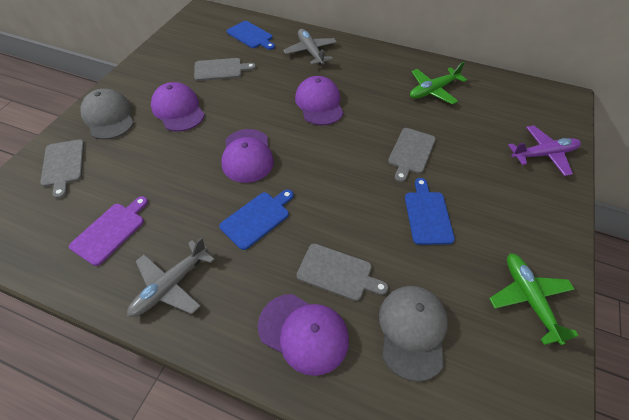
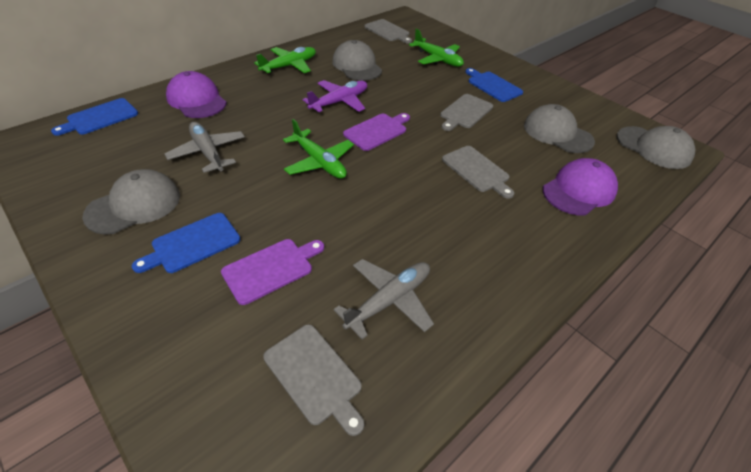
green plane: 2 -> 3
grey cap: 2 -> 4
purple cap: 4 -> 2
purple cutting board: 1 -> 2

